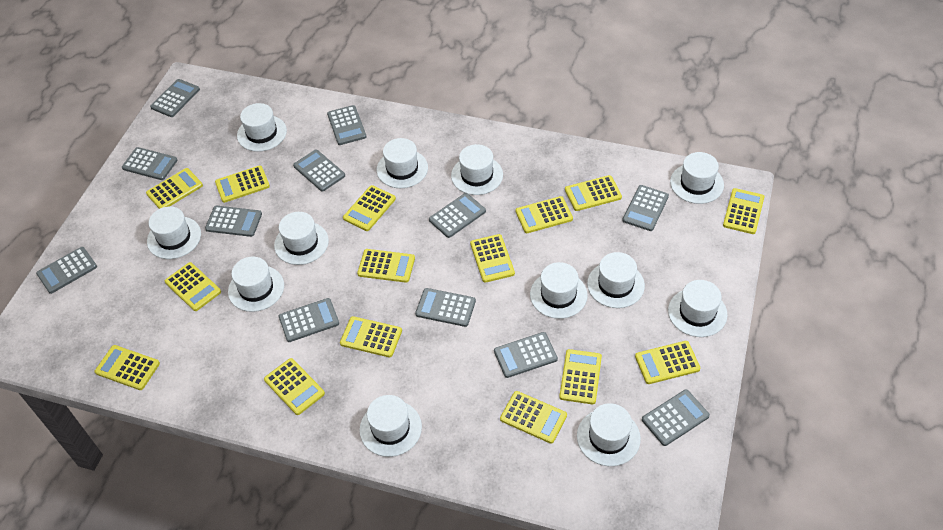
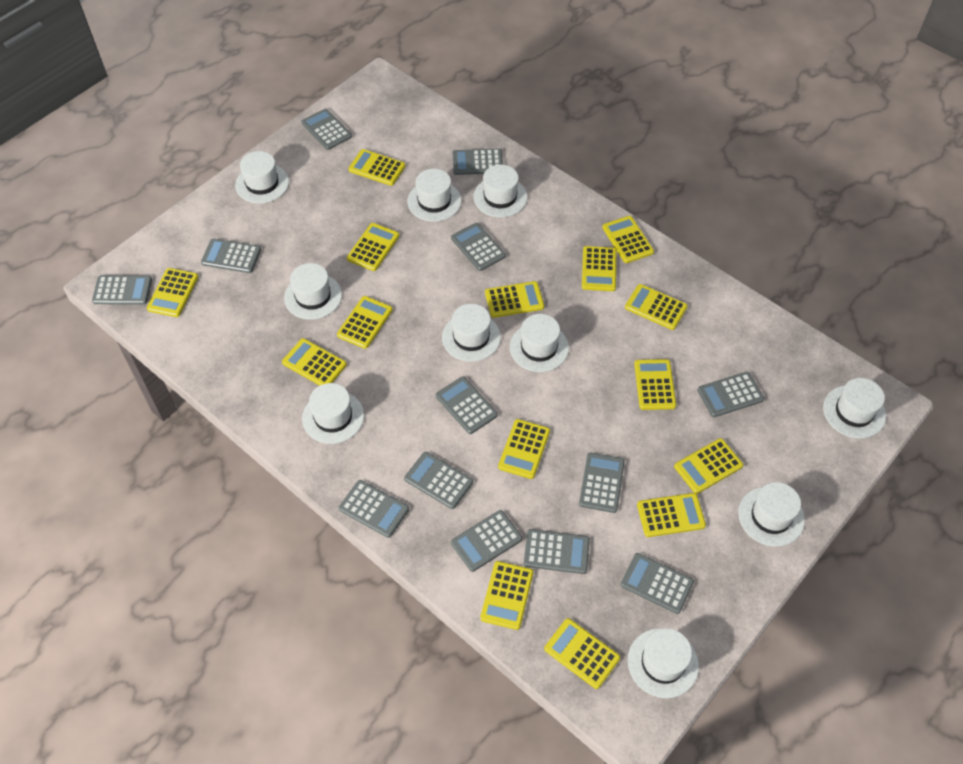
grey calculator: 12 -> 13
white hat: 12 -> 10

